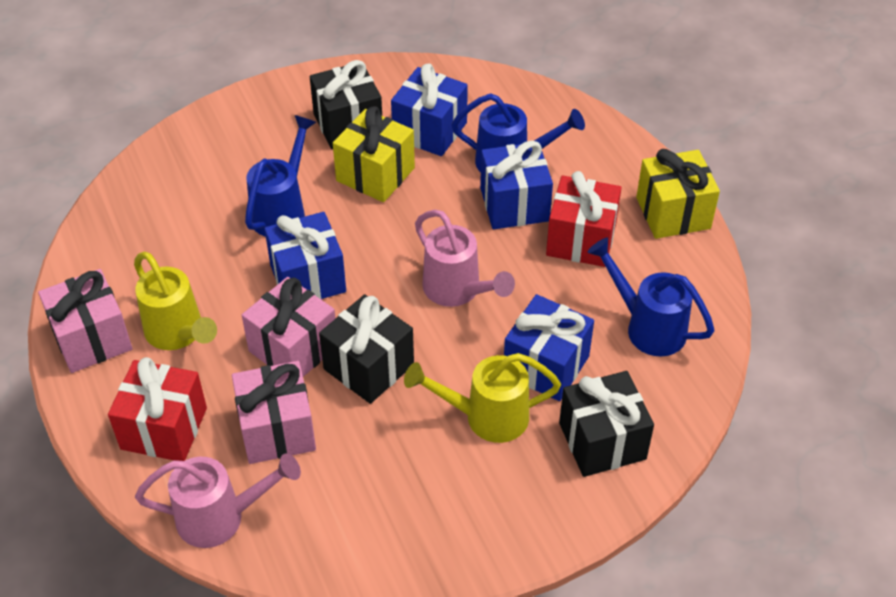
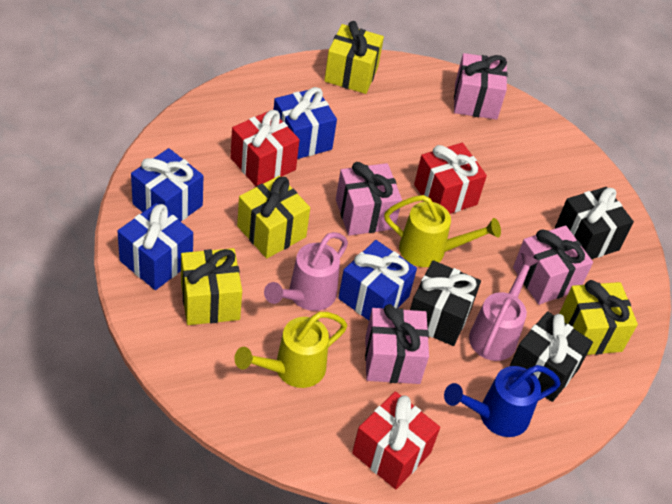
blue watering can: 3 -> 1
pink gift: 3 -> 4
red gift: 2 -> 3
yellow gift: 2 -> 4

